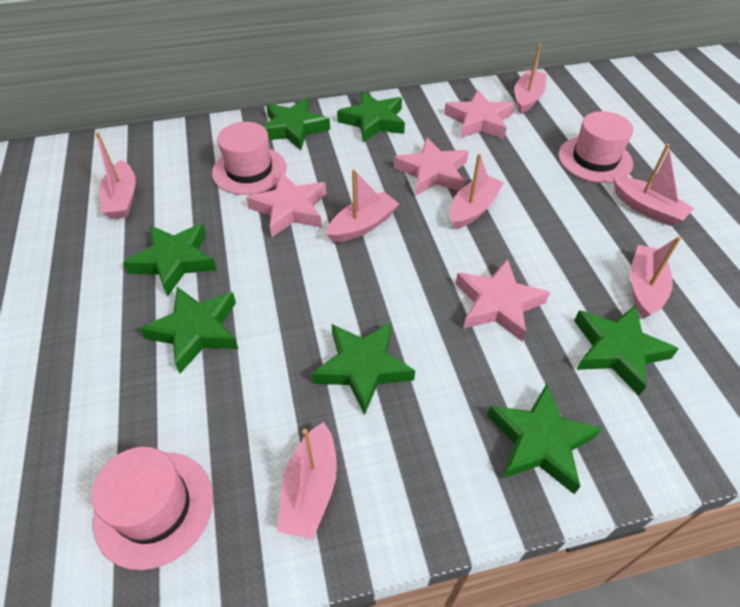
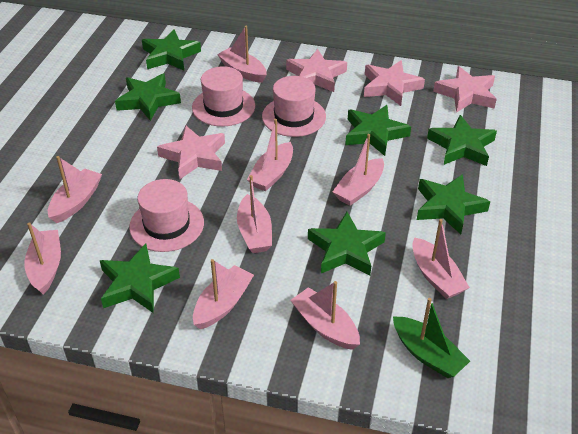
green boat: 0 -> 1
pink boat: 7 -> 9

